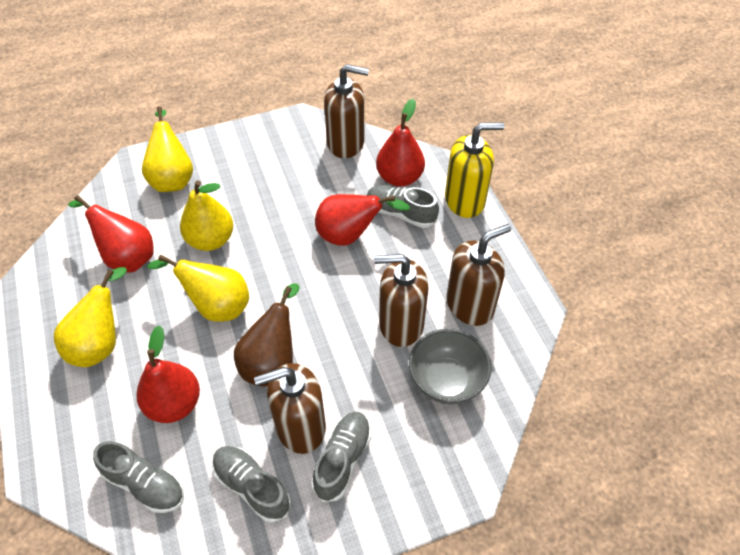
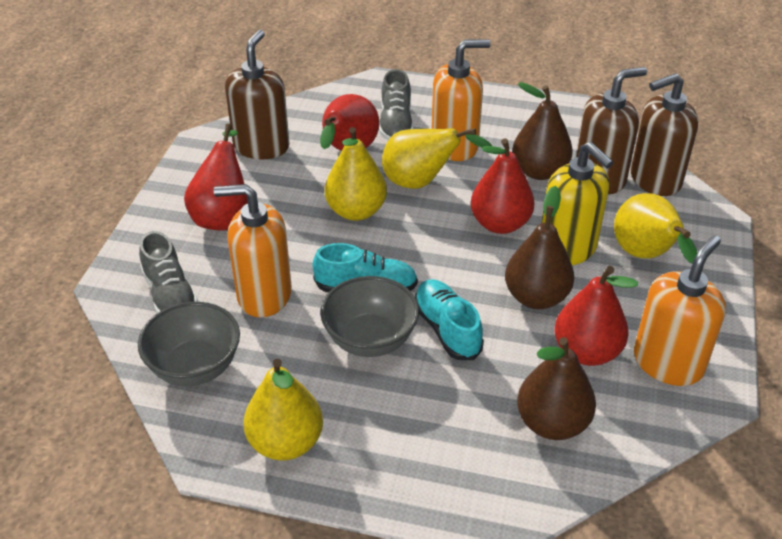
brown pear: 1 -> 3
brown soap dispenser: 4 -> 3
grey bowl: 1 -> 2
grey shoe: 4 -> 2
orange soap dispenser: 0 -> 3
turquoise shoe: 0 -> 2

